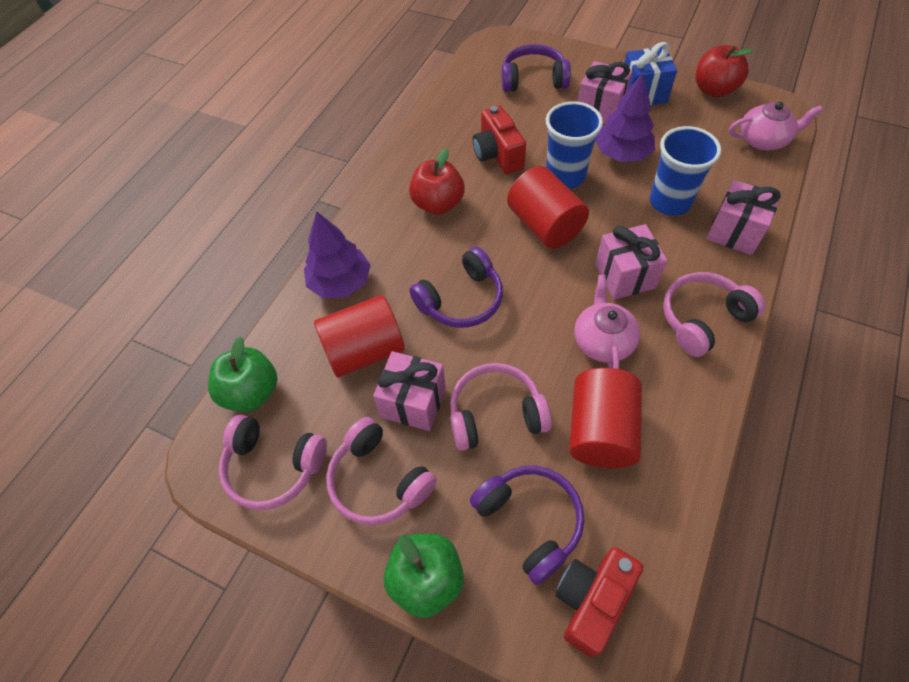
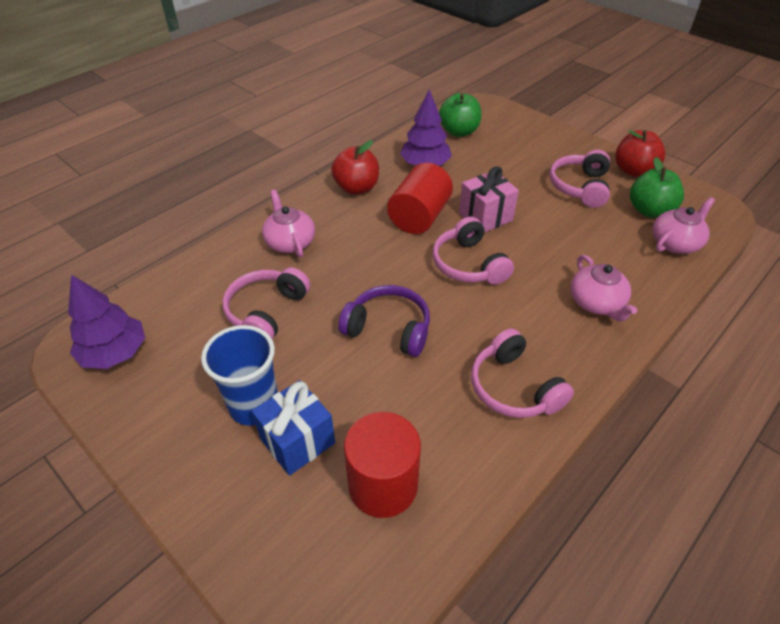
blue cup: 2 -> 1
pink gift: 4 -> 1
pink teapot: 2 -> 3
purple headphones: 3 -> 1
red camera: 2 -> 0
red cylinder: 3 -> 2

